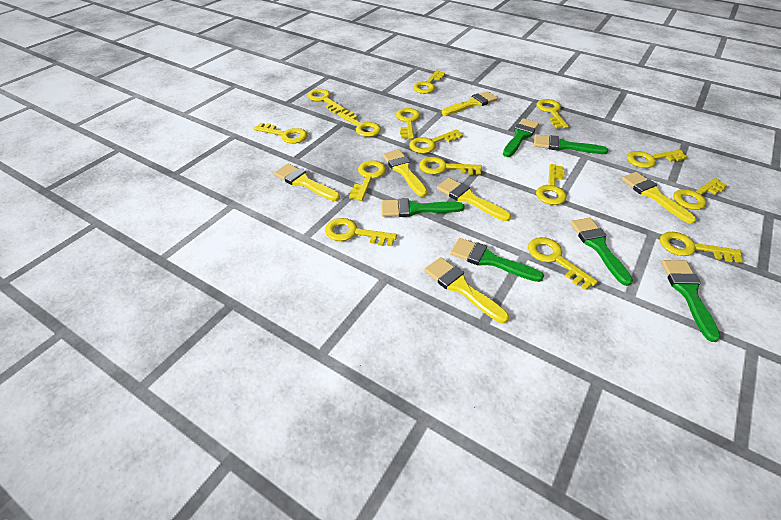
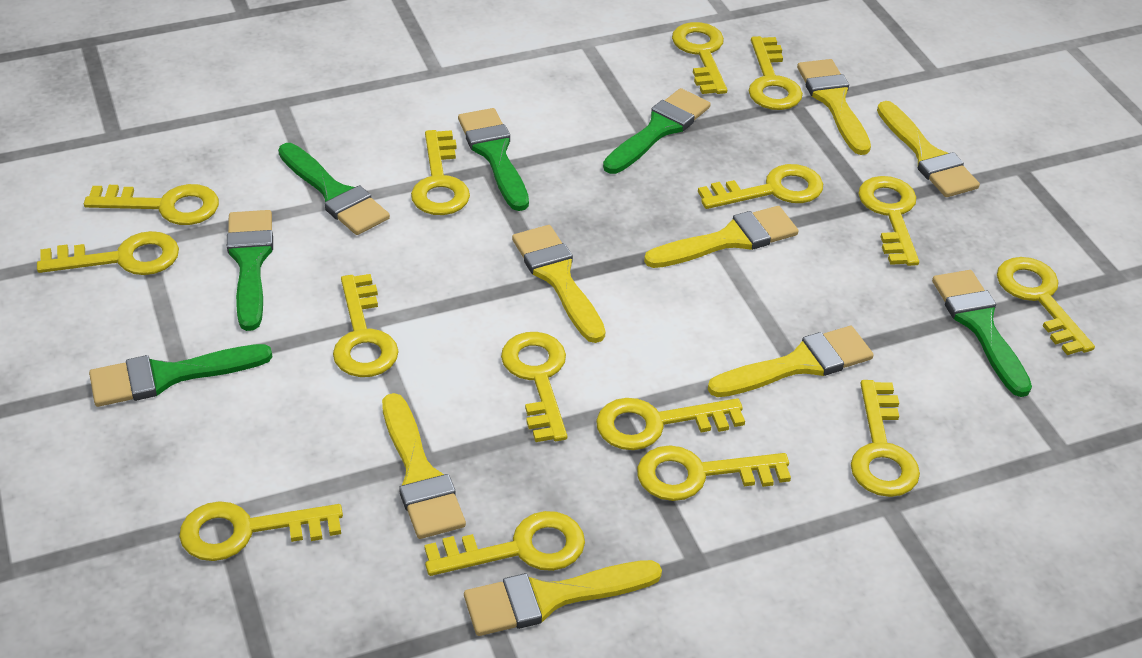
yellow brush: 6 -> 7

